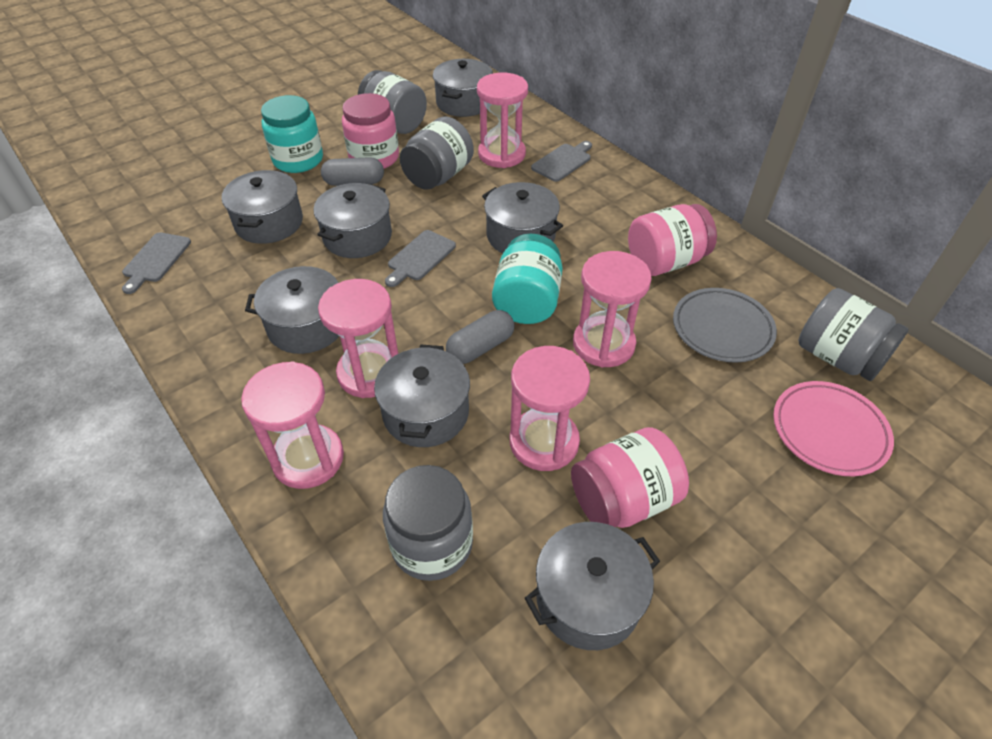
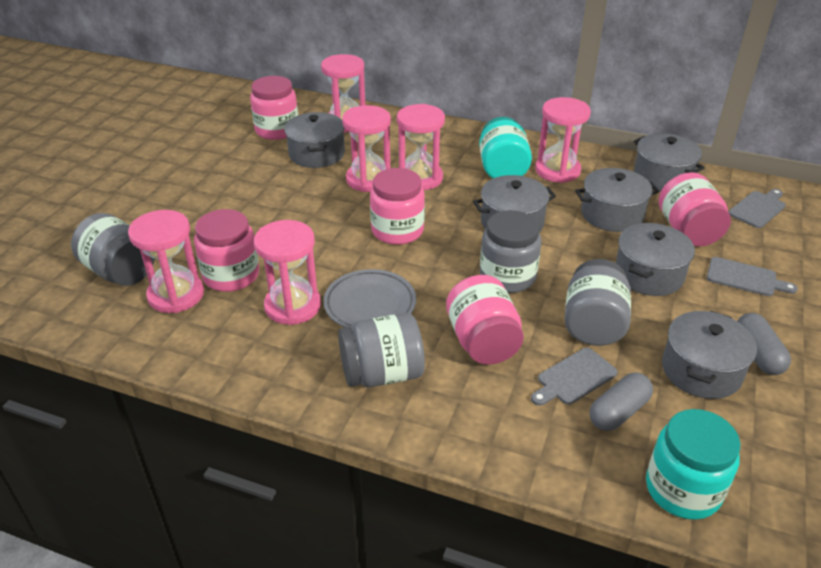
grey pot: 7 -> 6
pink hourglass: 5 -> 6
pink jar: 3 -> 5
pink plate: 1 -> 0

